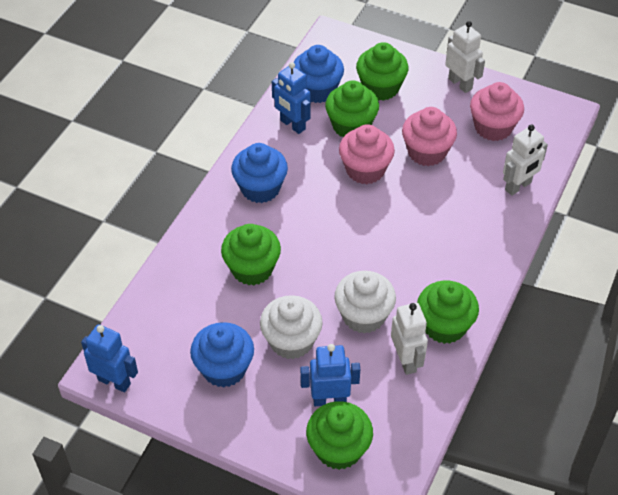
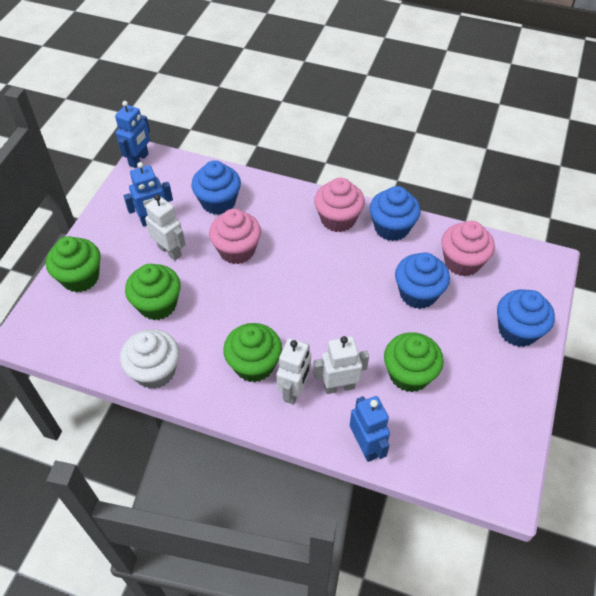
blue cupcake: 3 -> 4
green cupcake: 5 -> 4
white cupcake: 2 -> 1

